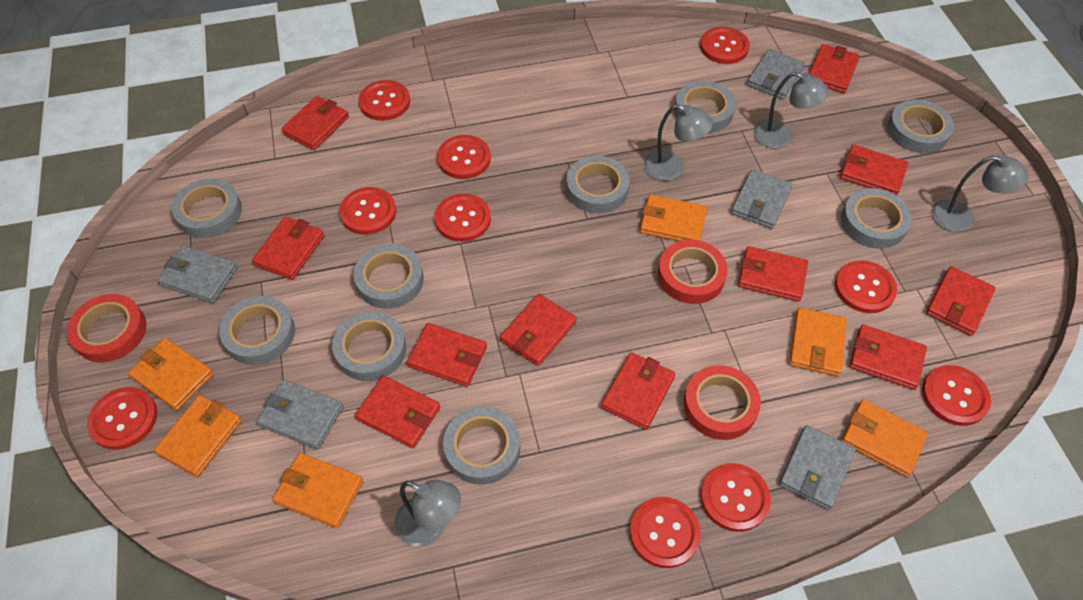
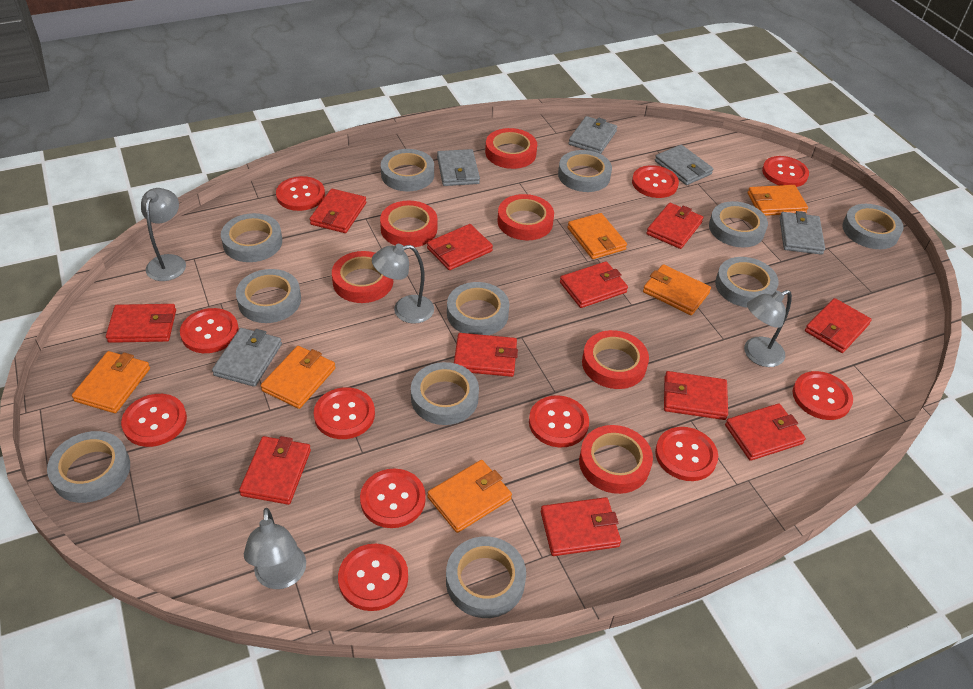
grey tape: 9 -> 11
red button: 10 -> 11
red tape: 3 -> 6

